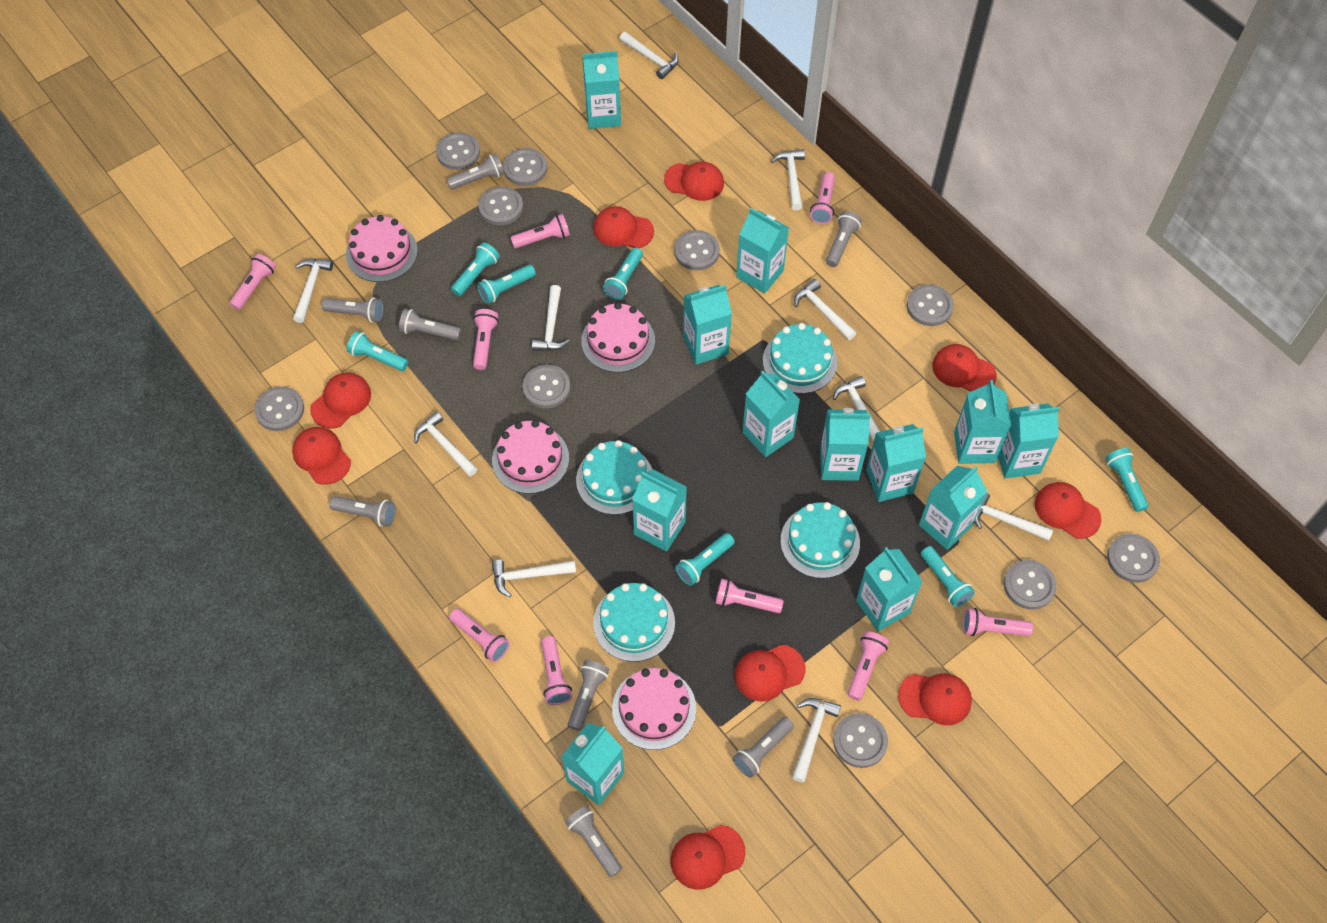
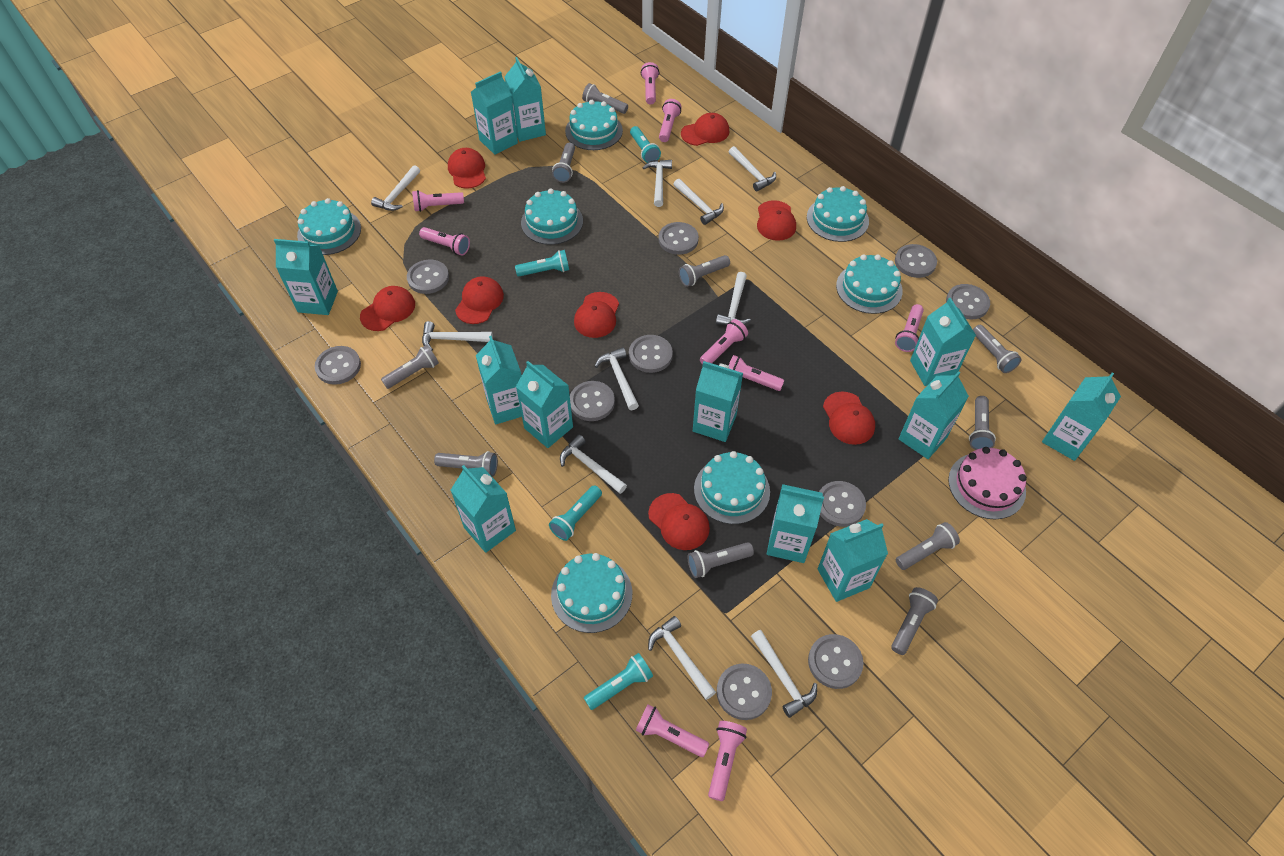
grey flashlight: 8 -> 10
pink cake: 4 -> 1
red cap: 9 -> 8
turquoise cake: 4 -> 7
turquoise flashlight: 7 -> 4

